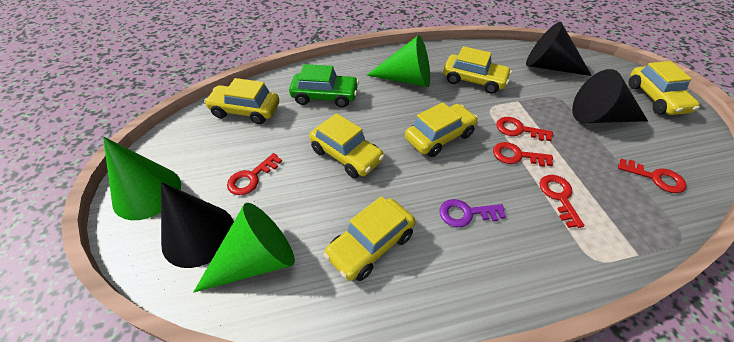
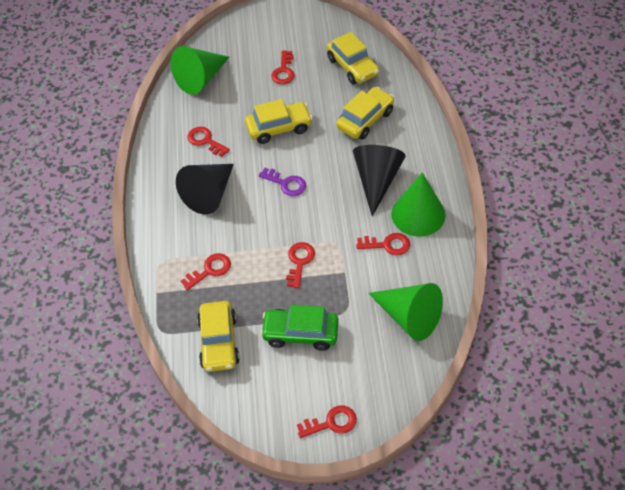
black cone: 3 -> 2
red key: 5 -> 6
yellow car: 6 -> 4

